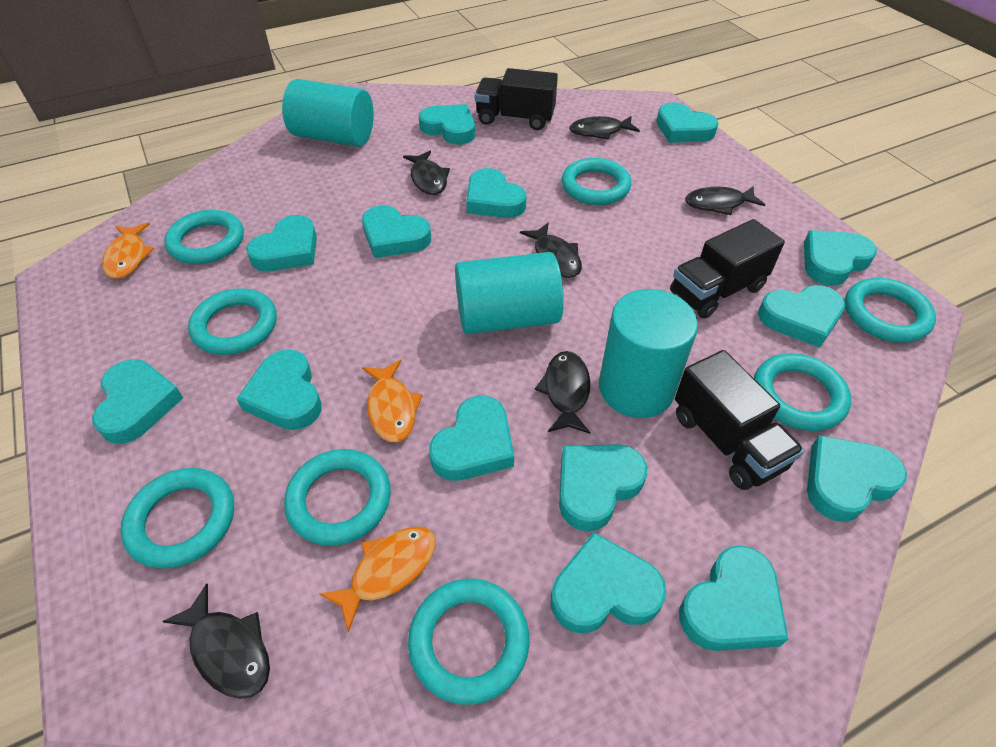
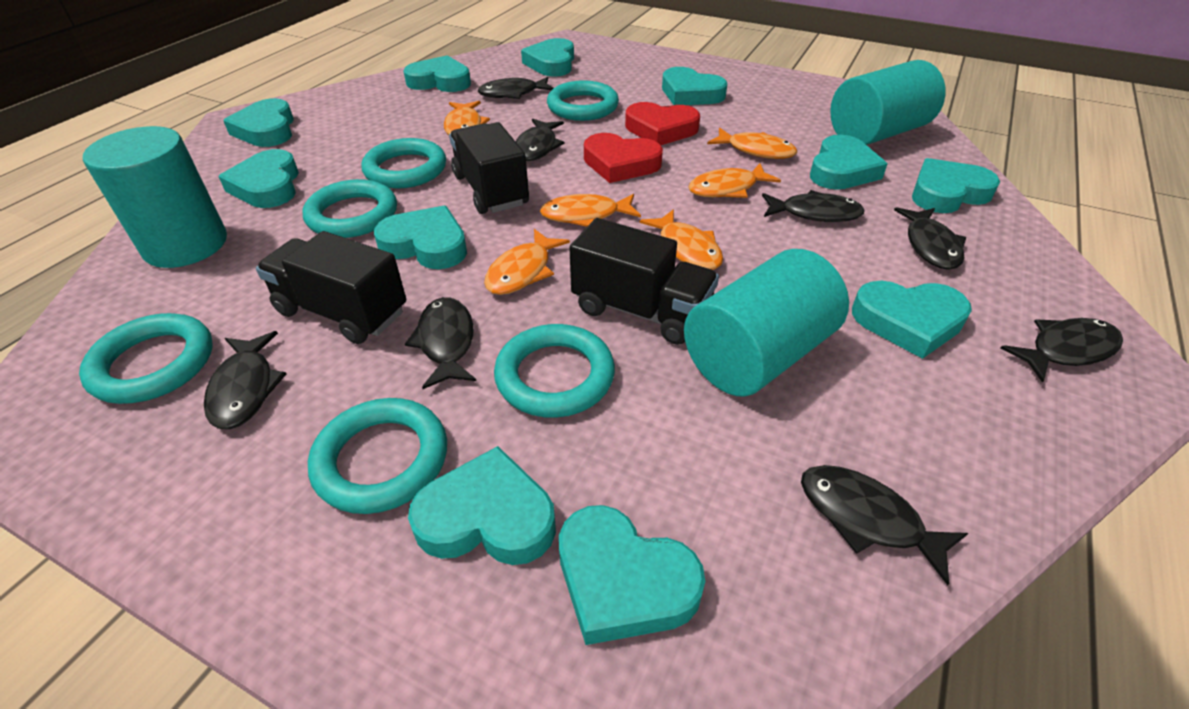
black fish: 6 -> 8
orange fish: 3 -> 6
red heart: 0 -> 2
turquoise heart: 14 -> 11
turquoise ring: 8 -> 6

